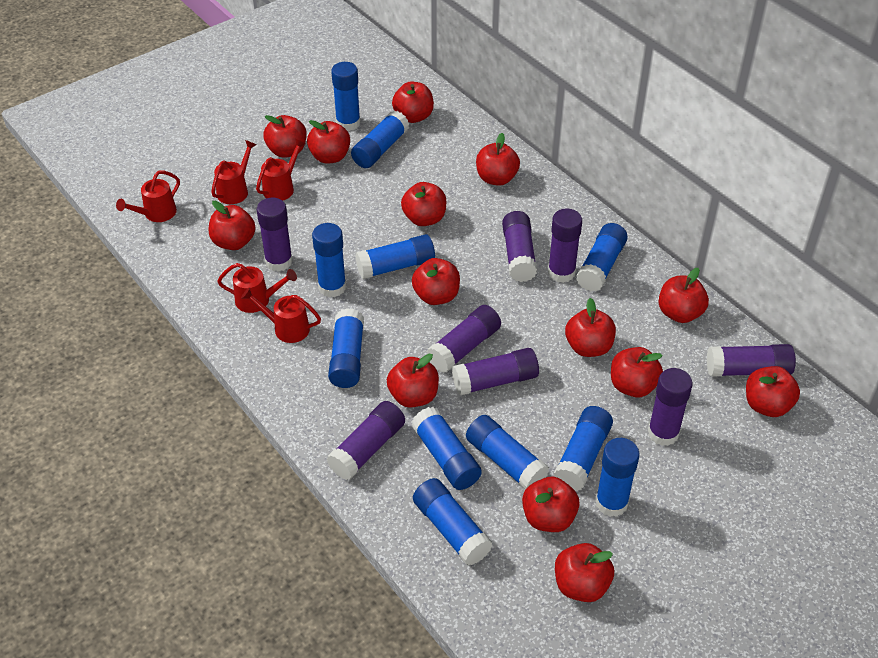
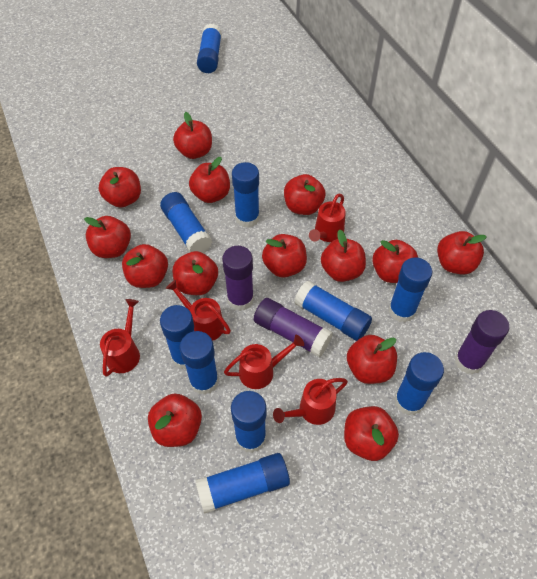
blue glue stick: 11 -> 10
purple glue stick: 8 -> 3

